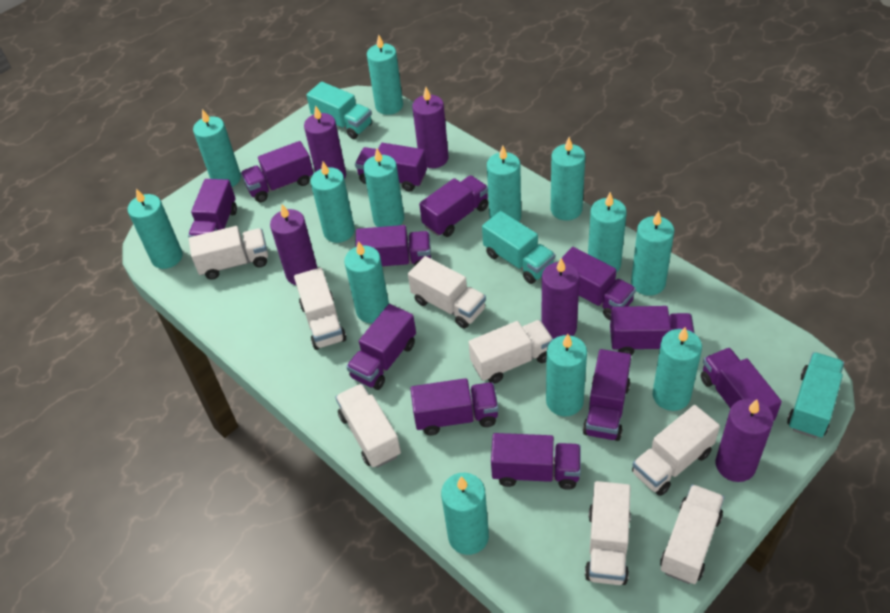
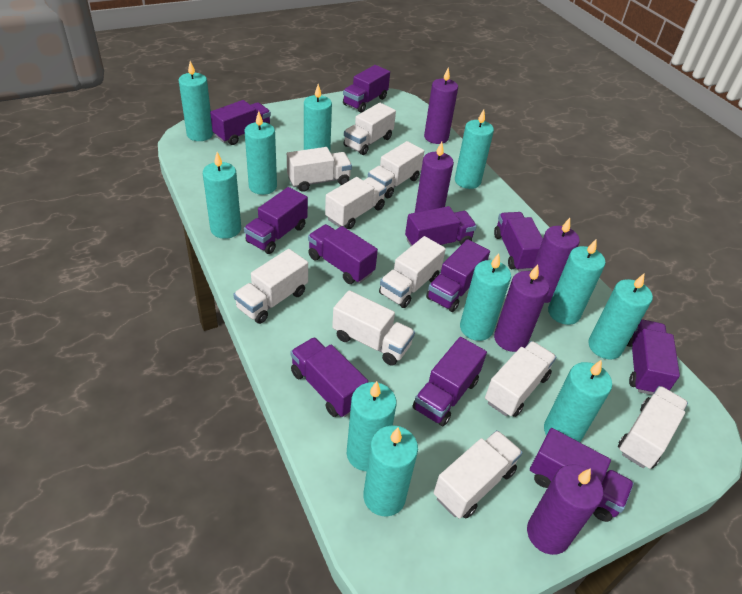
purple truck: 12 -> 11
turquoise candle: 13 -> 11
turquoise truck: 3 -> 0
white truck: 8 -> 10

